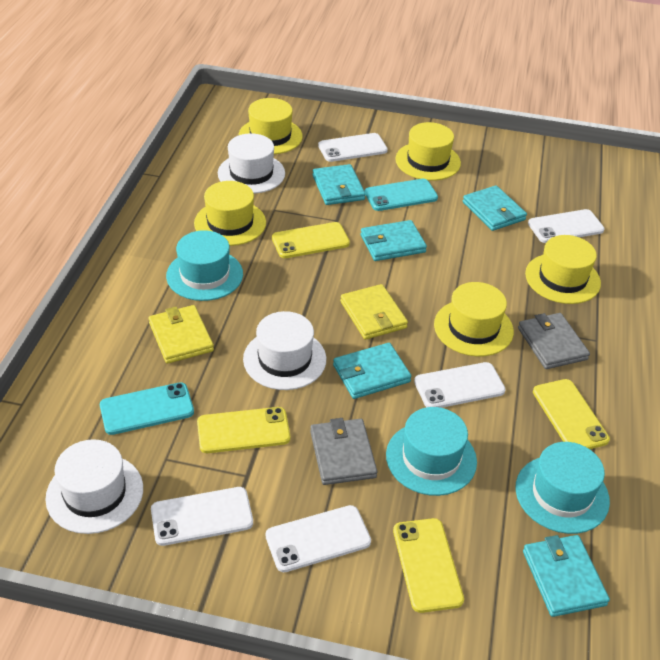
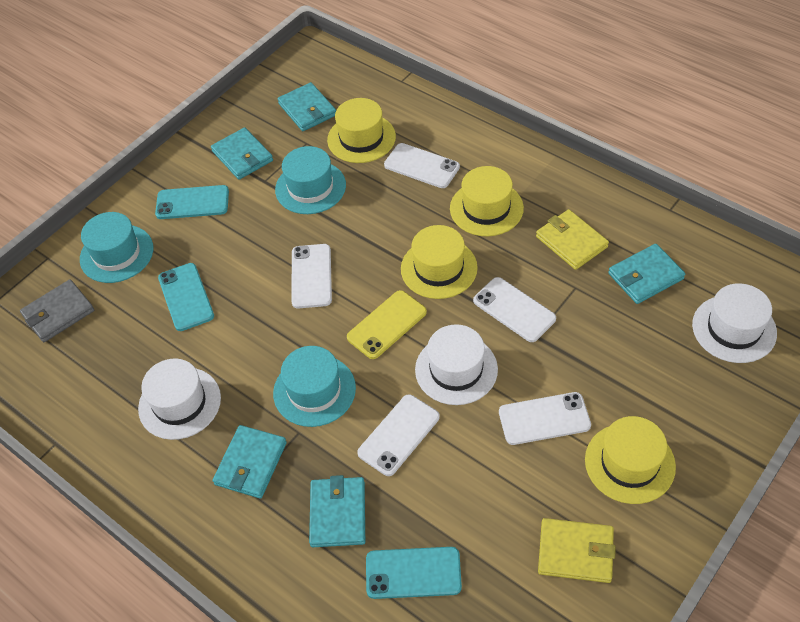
grey wallet: 2 -> 1
turquoise phone: 2 -> 3
yellow hat: 5 -> 4
yellow phone: 4 -> 1

